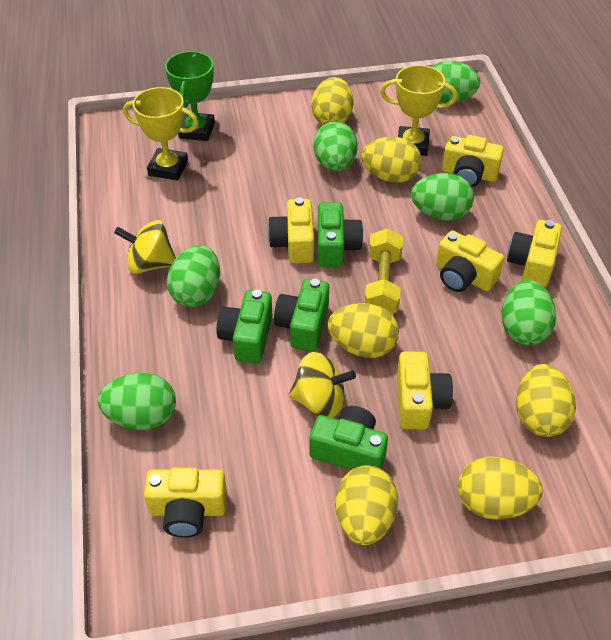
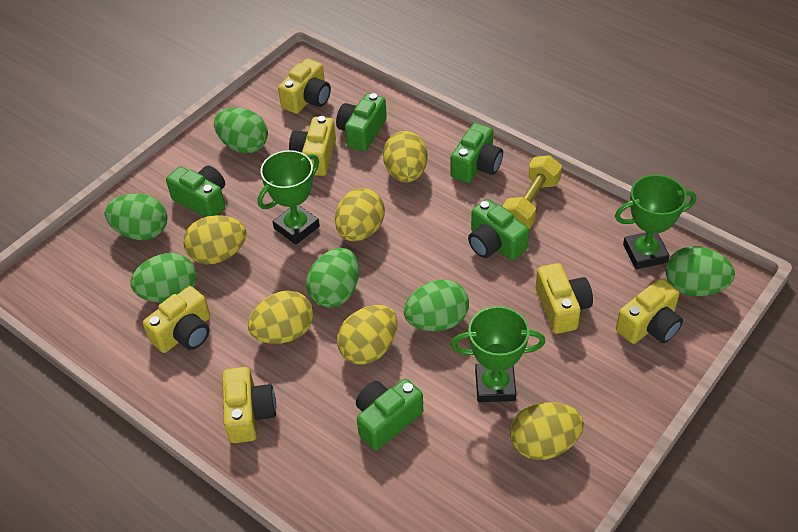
green camera: 4 -> 5
green trophy: 1 -> 3
yellow spinning top: 2 -> 0
yellow trophy: 2 -> 0

